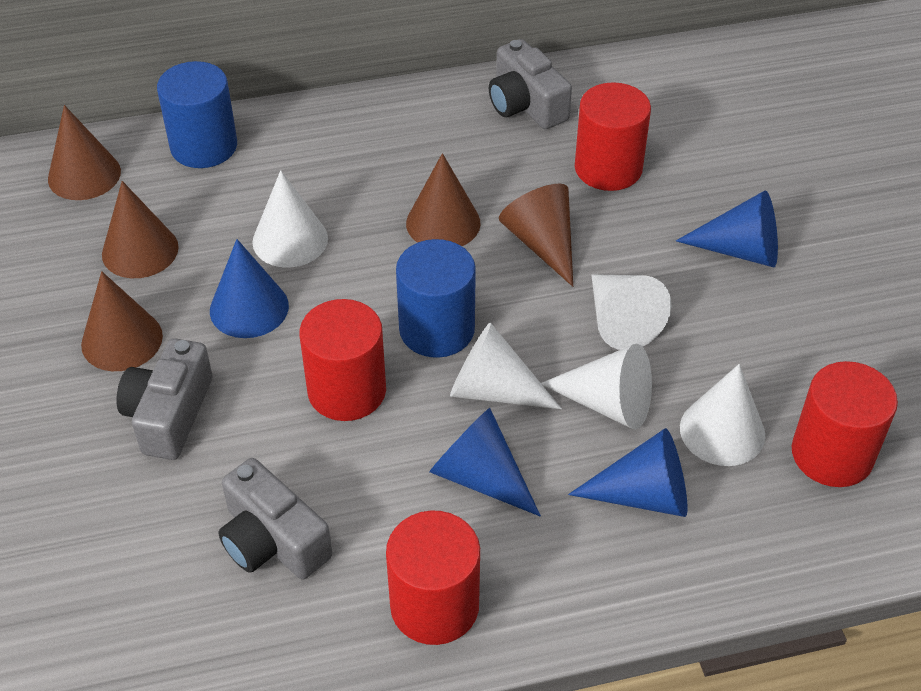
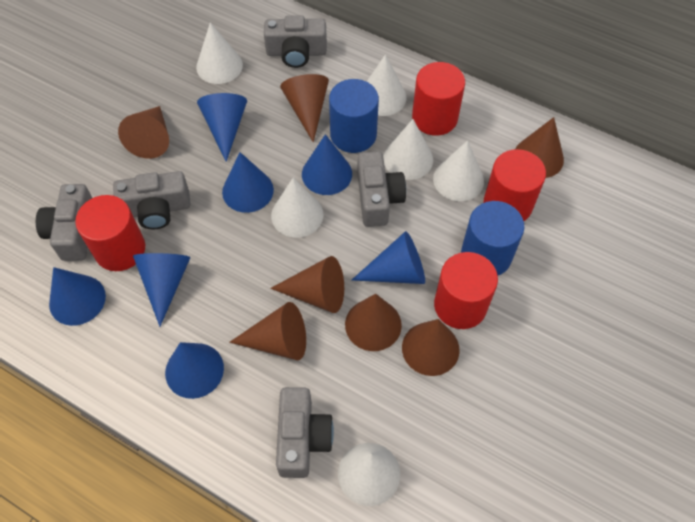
blue cone: 4 -> 7
brown cone: 5 -> 7
grey camera: 3 -> 5
white cone: 5 -> 6

